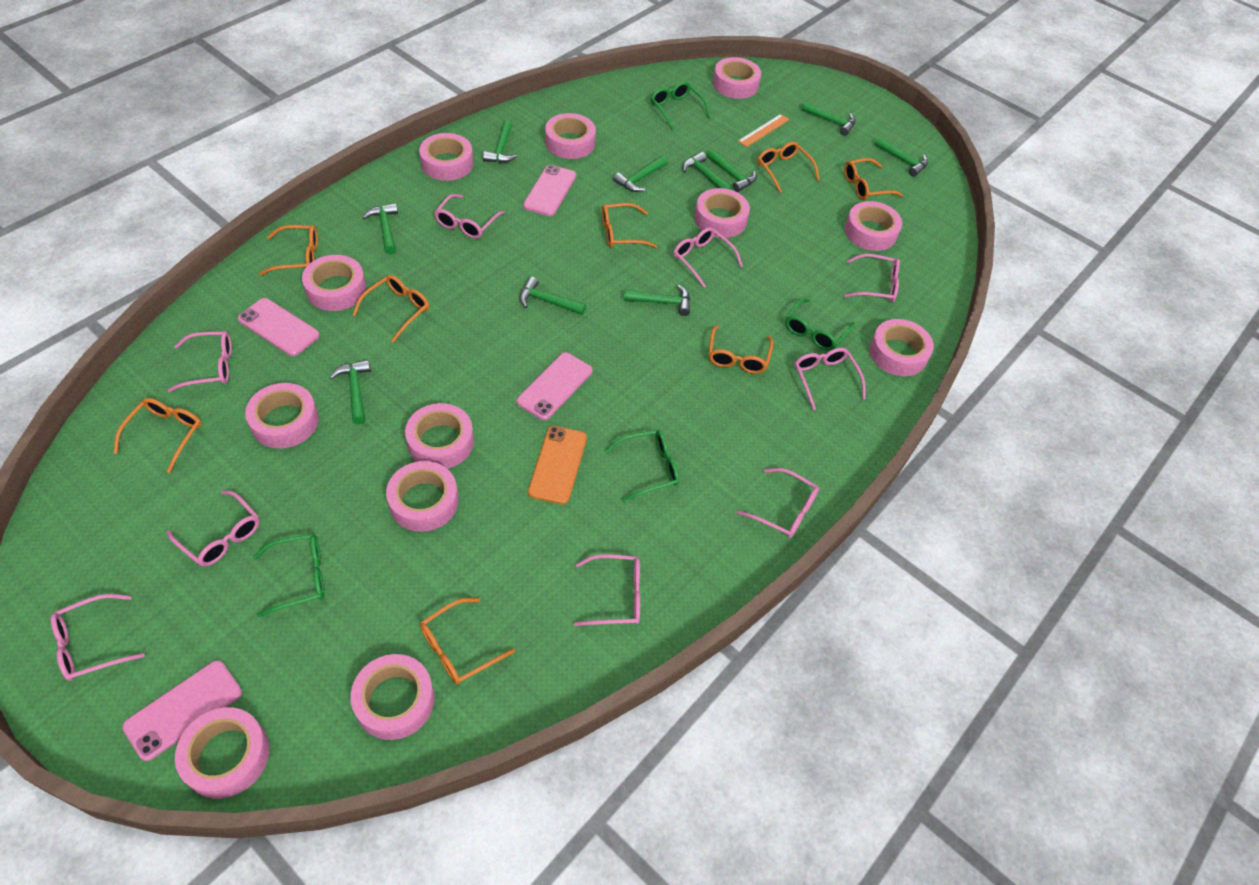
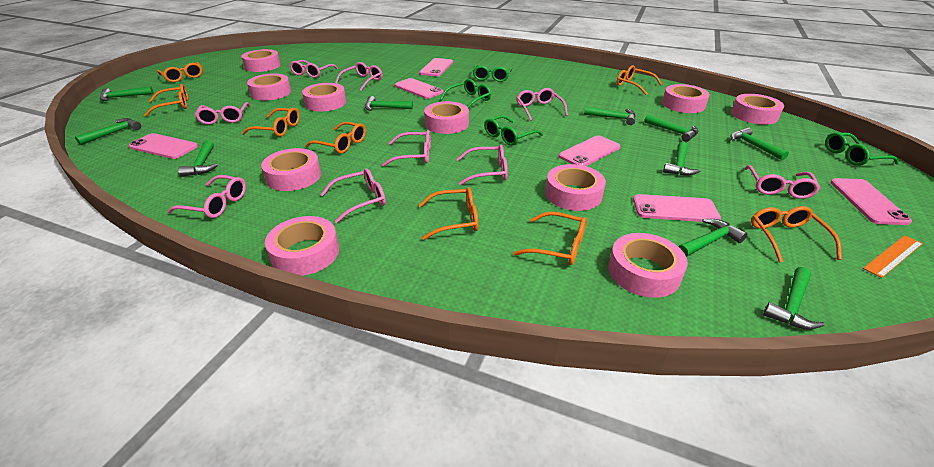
orange phone: 1 -> 0
pink phone: 4 -> 6
pink tape: 12 -> 10

